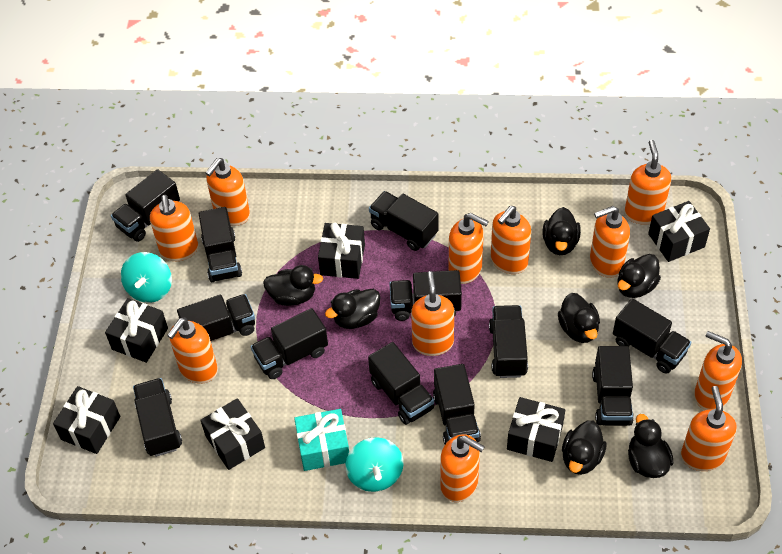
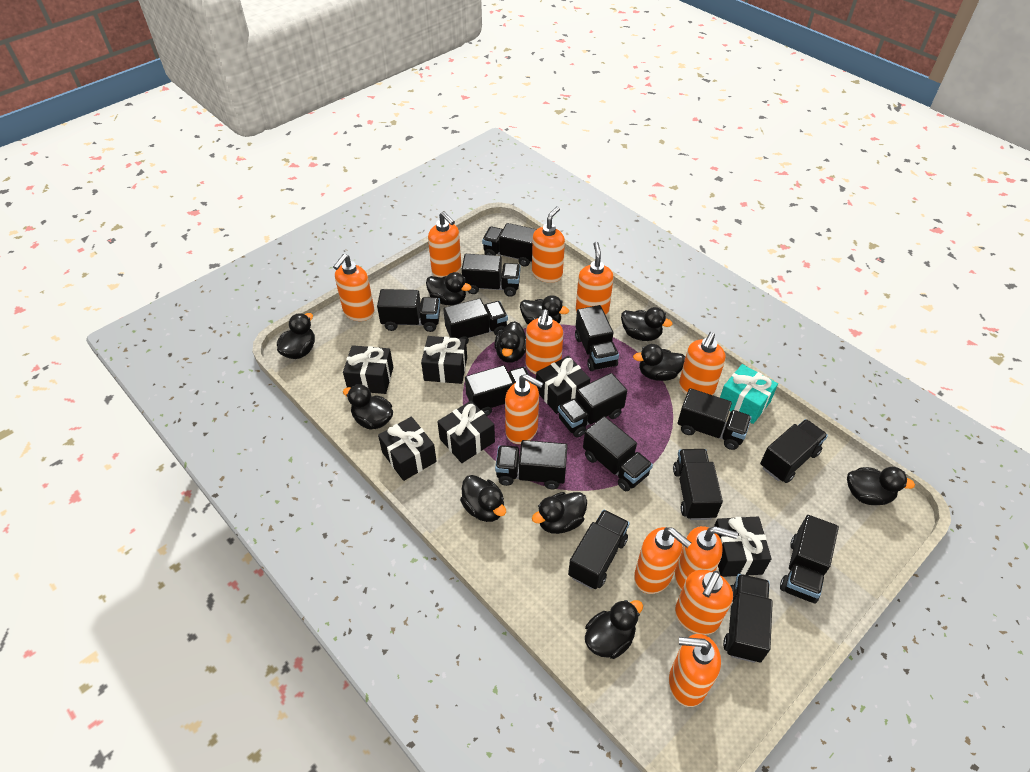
black duck: 7 -> 11
black truck: 12 -> 15
turquoise spinning top: 2 -> 0

